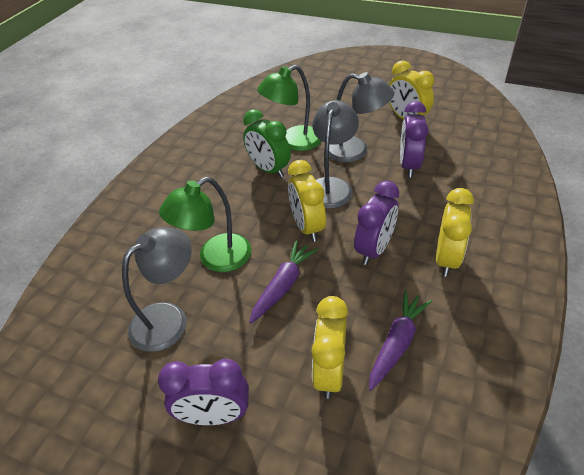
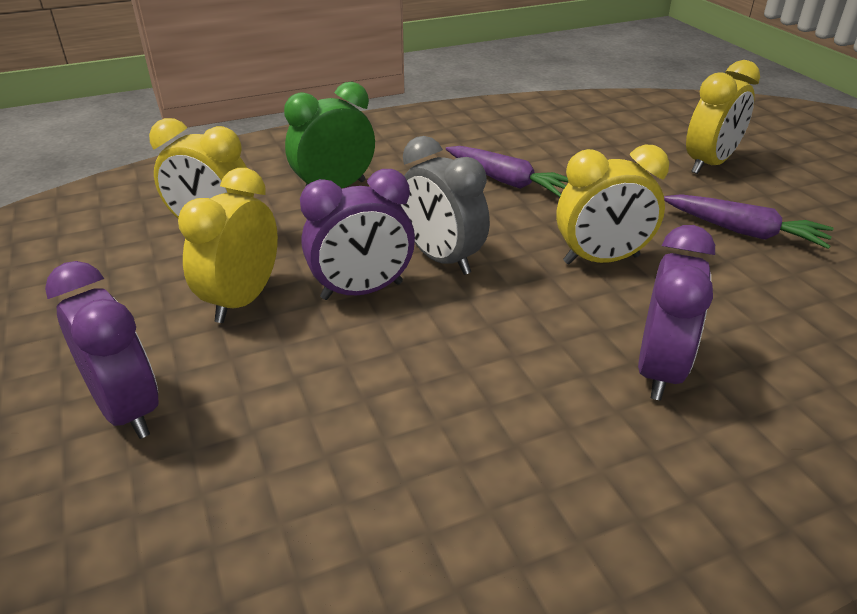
green lamp: 2 -> 0
grey clock: 0 -> 1
grey lamp: 3 -> 0

